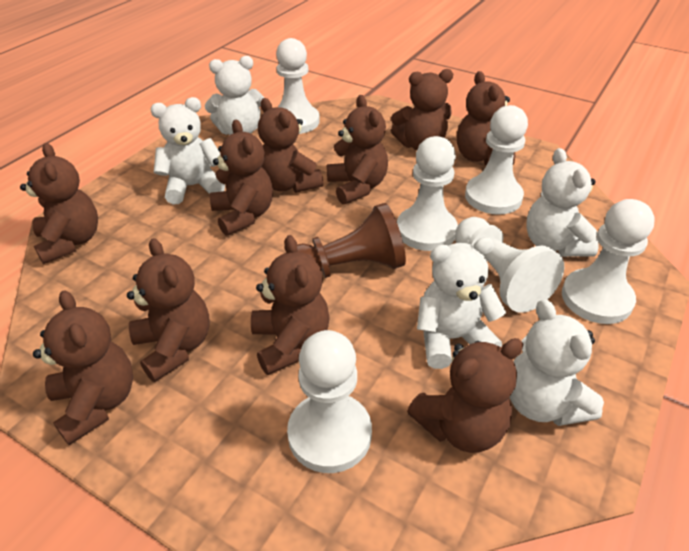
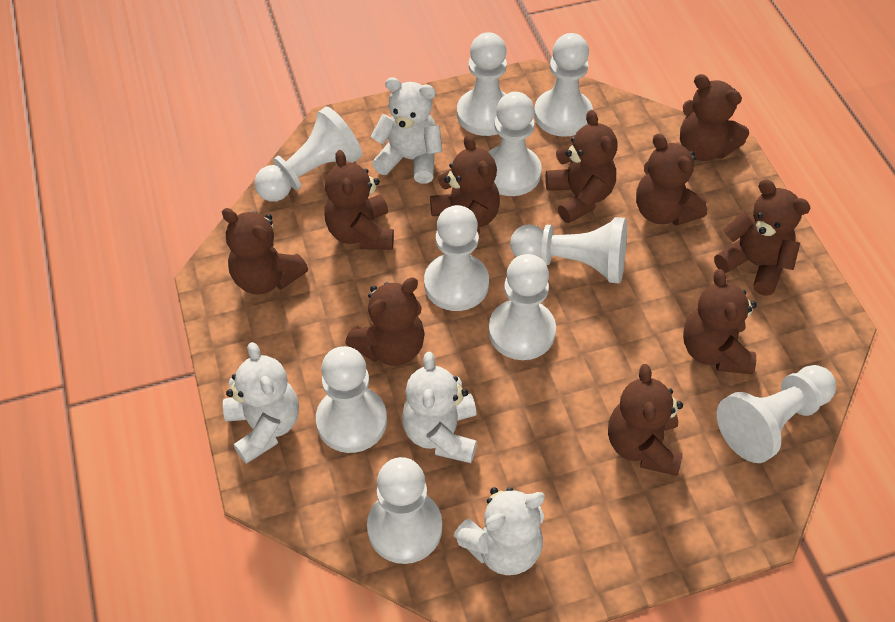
brown pawn: 1 -> 0
white pawn: 6 -> 10
white teddy bear: 5 -> 4

